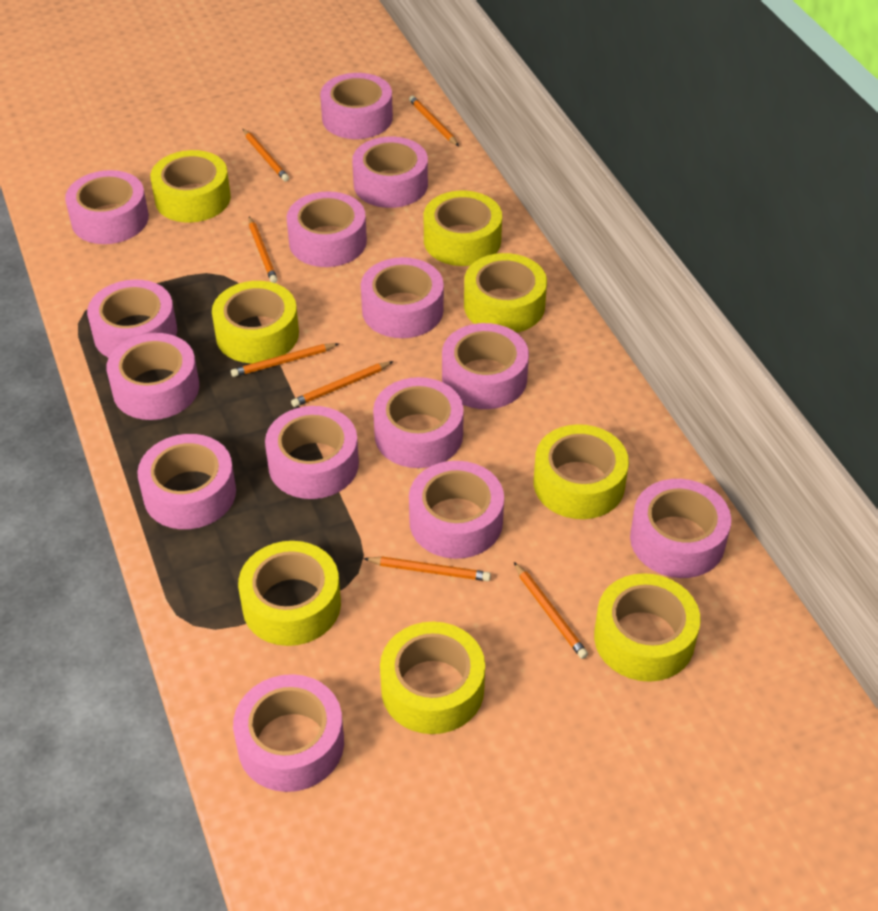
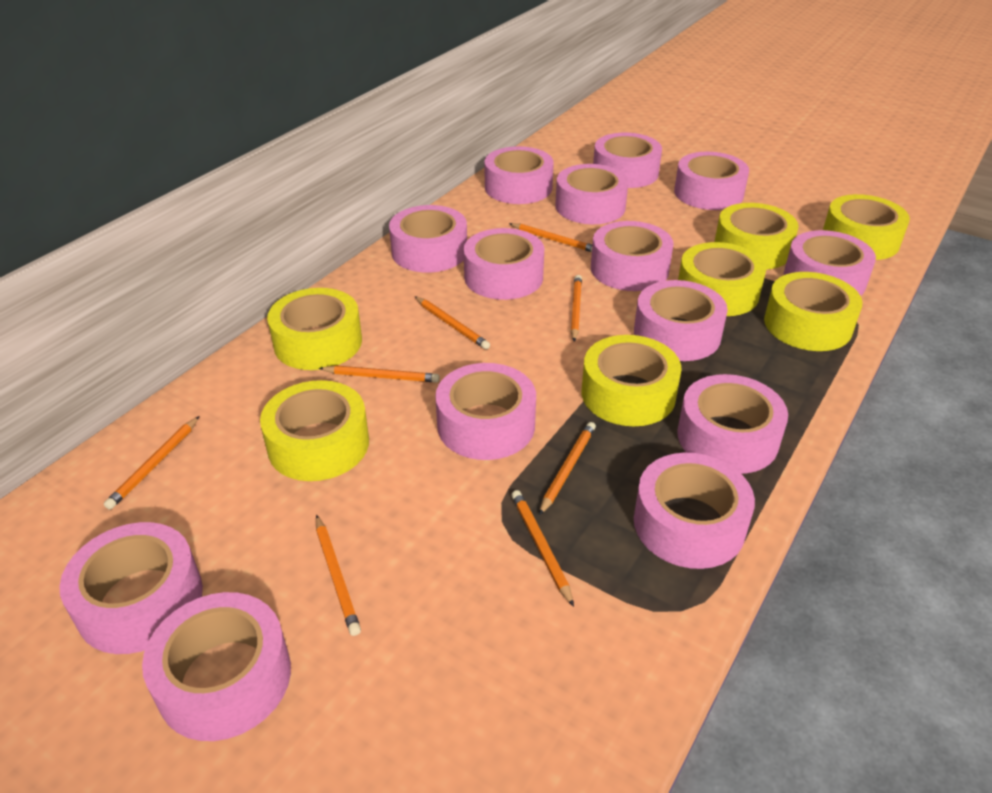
orange pencil: 7 -> 8
yellow tape: 8 -> 7

